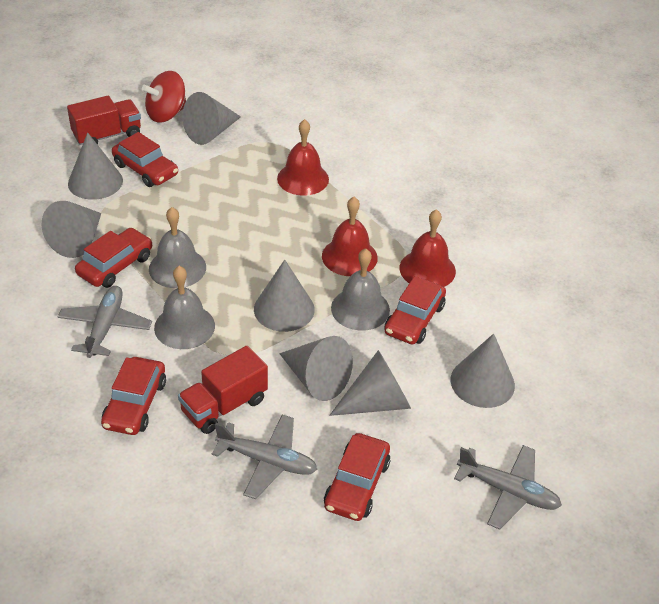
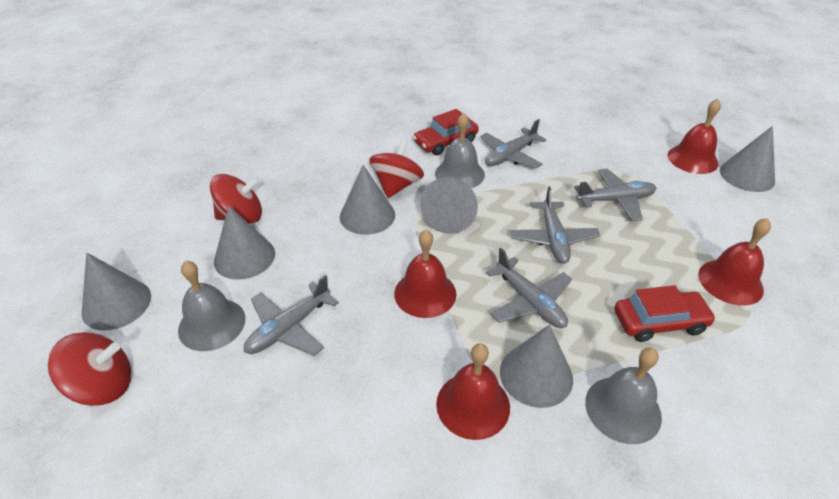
grey cone: 7 -> 6
grey plane: 3 -> 5
red bell: 3 -> 4
red car: 5 -> 2
red spinning top: 1 -> 3
red truck: 2 -> 0

